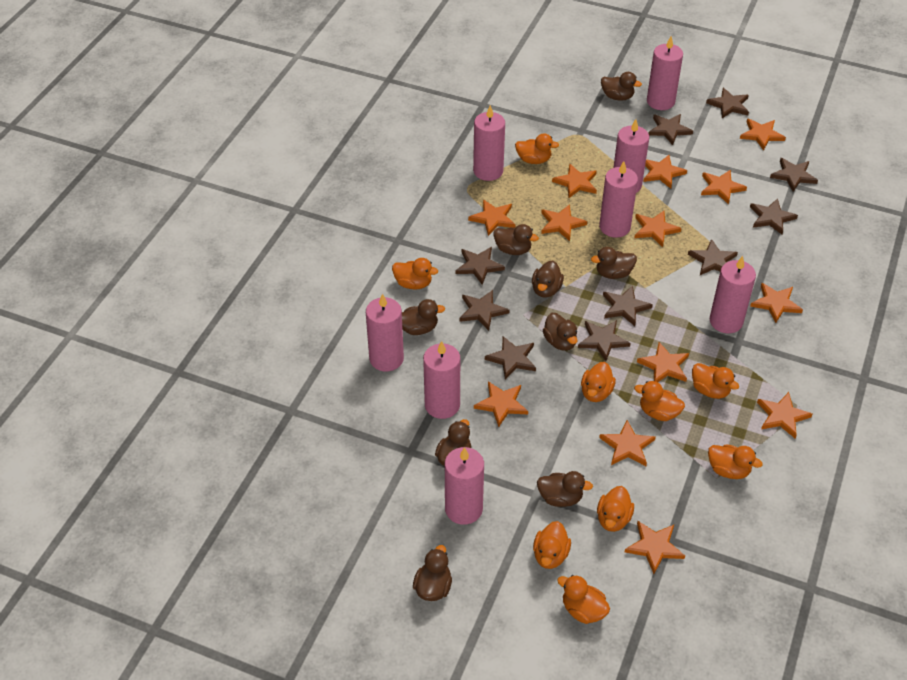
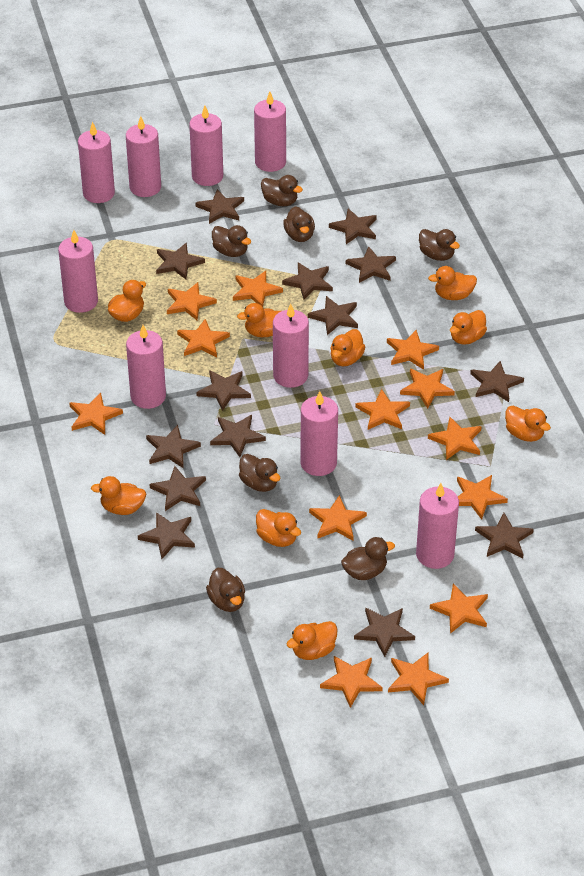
brown duck: 9 -> 7
brown star: 10 -> 14
pink candle: 8 -> 9

